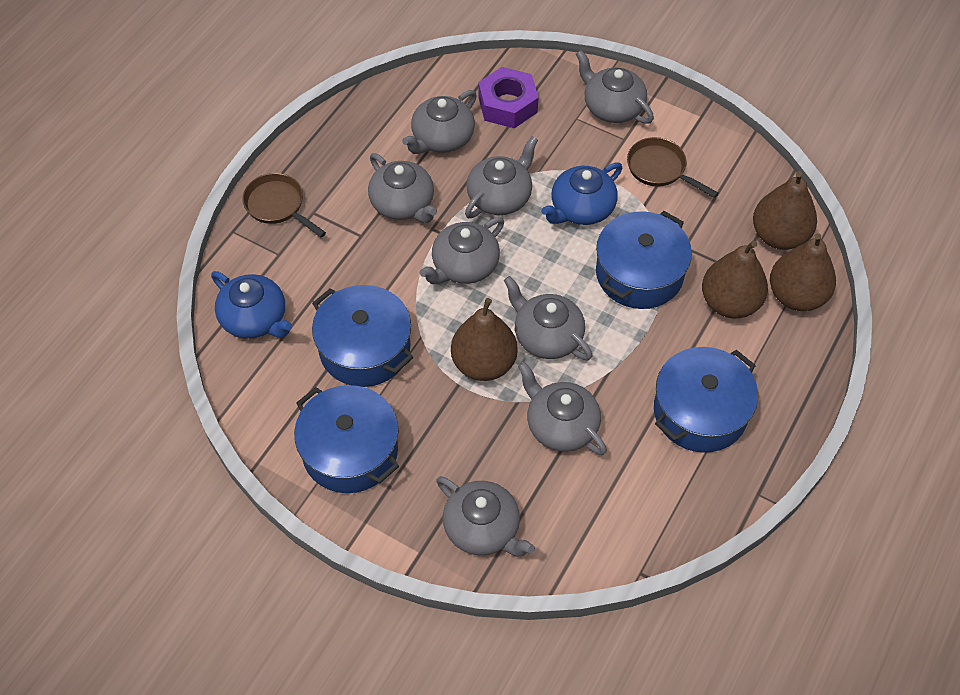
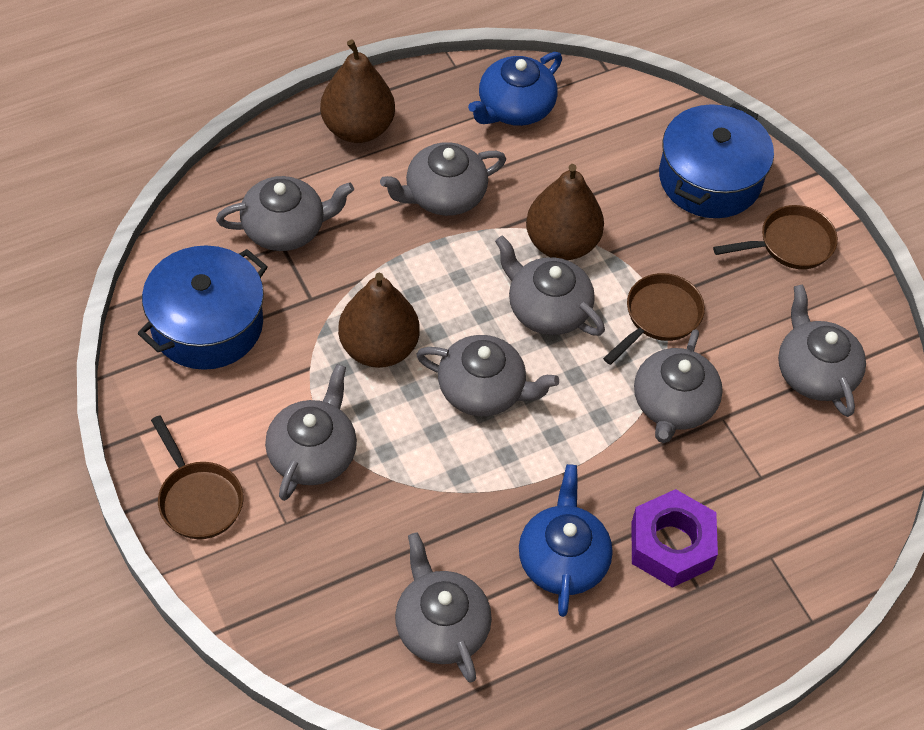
blue pot: 4 -> 2
brown pan: 2 -> 3
brown pear: 4 -> 3

